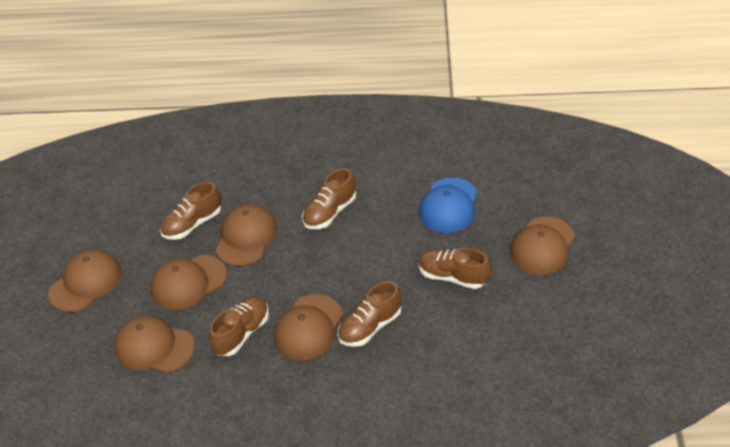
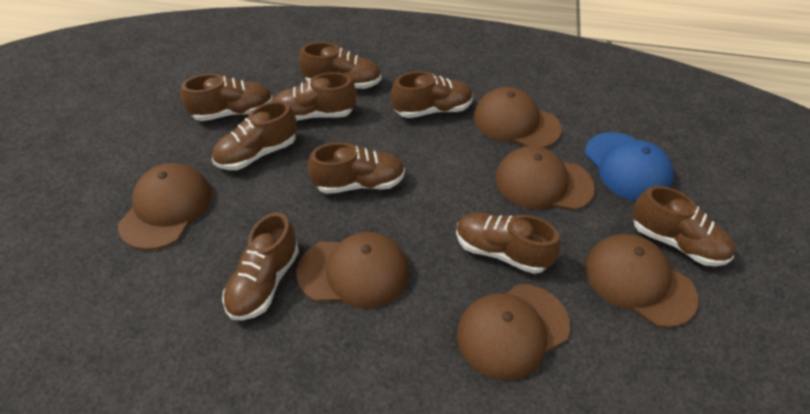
brown shoe: 5 -> 9

